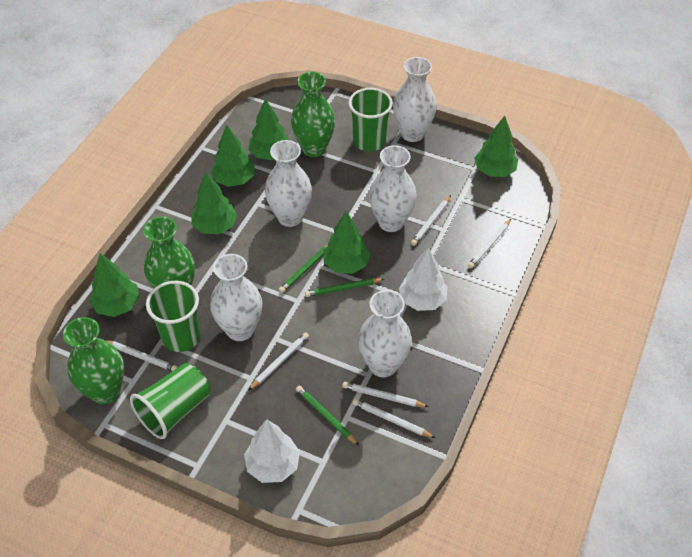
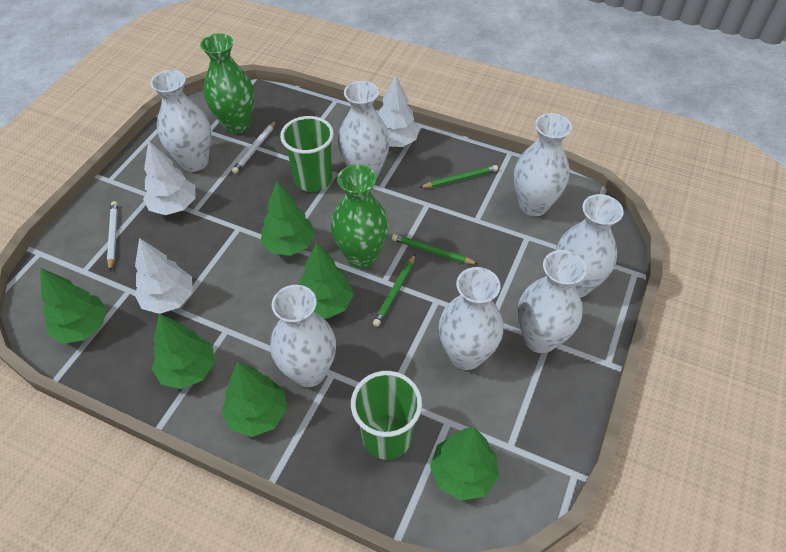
green cup: 3 -> 2
green vase: 3 -> 2
white pencil: 6 -> 2
white tree: 2 -> 3
white vase: 5 -> 7

